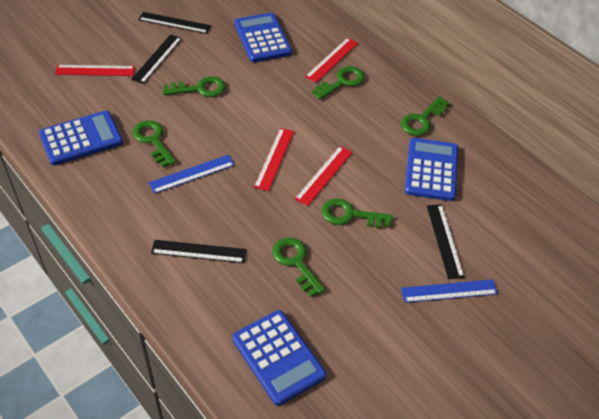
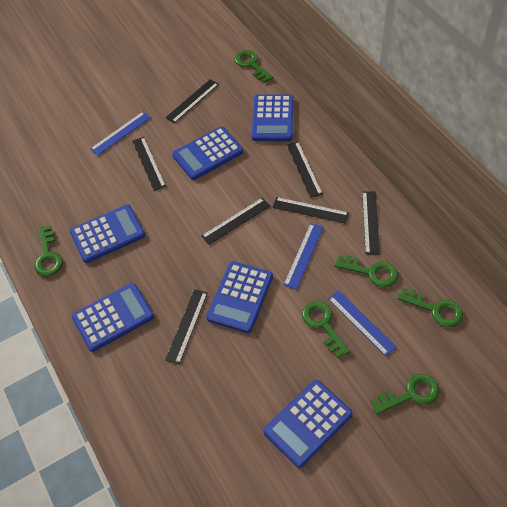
black ruler: 4 -> 7
blue calculator: 4 -> 6
blue ruler: 2 -> 3
red ruler: 4 -> 0

